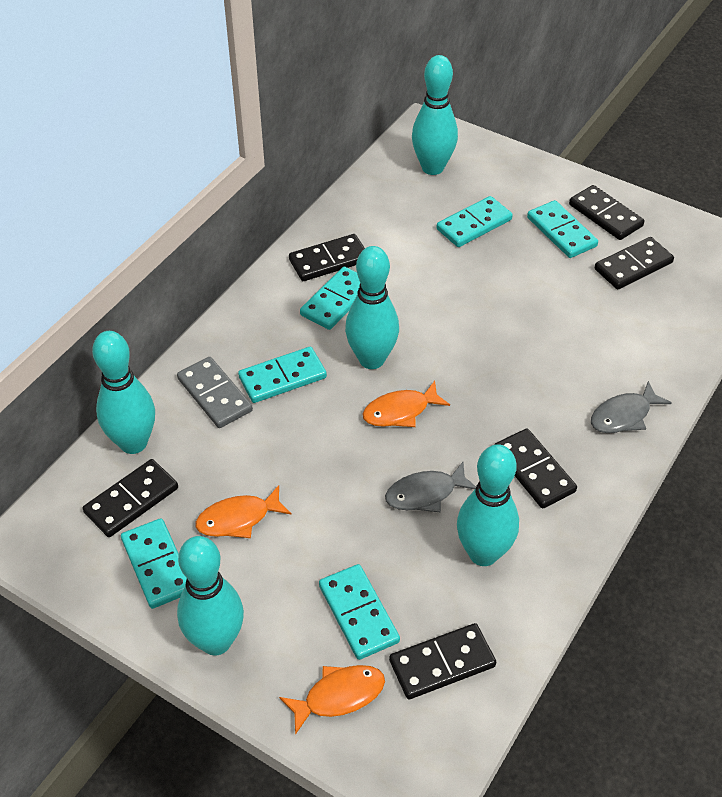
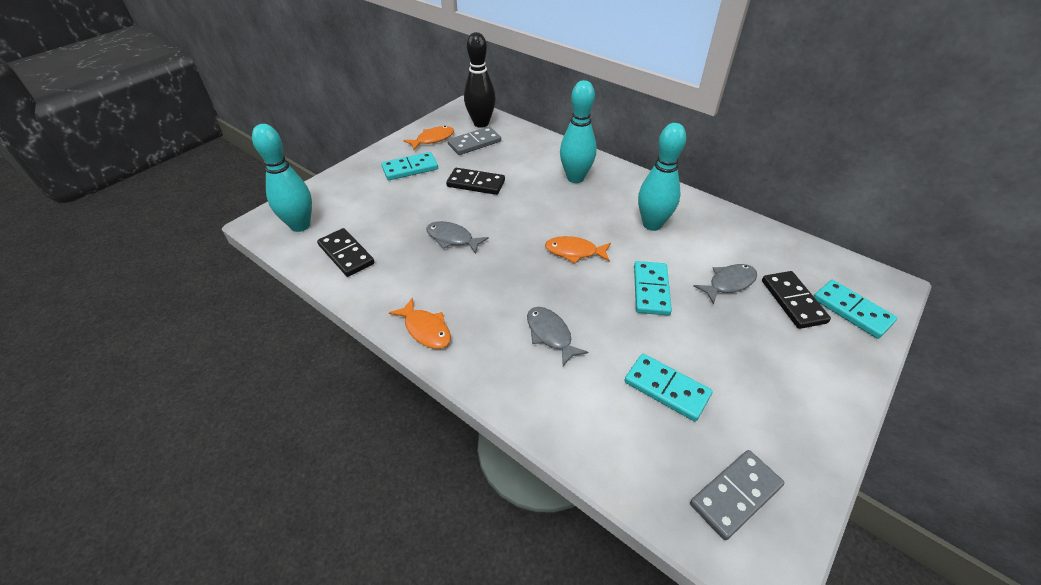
black bowling pin: 0 -> 1
black domino: 6 -> 3
grey domino: 1 -> 2
grey fish: 2 -> 3
turquoise bowling pin: 5 -> 3
turquoise domino: 6 -> 4

